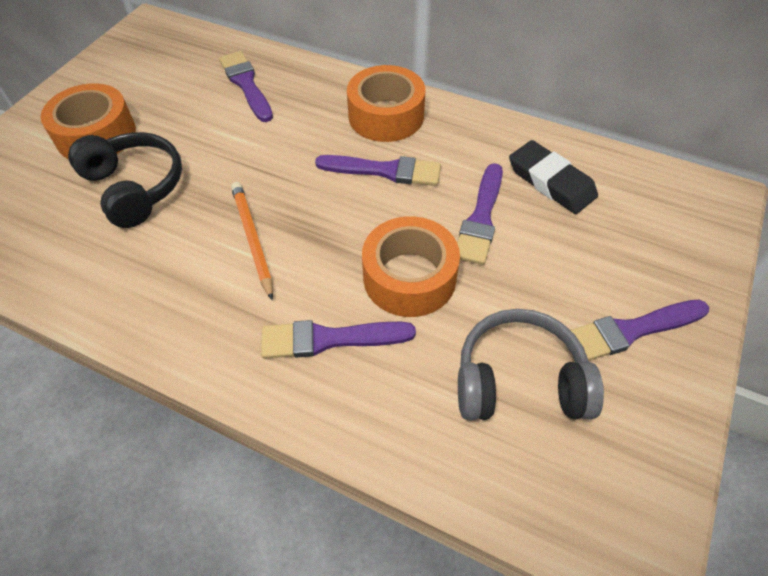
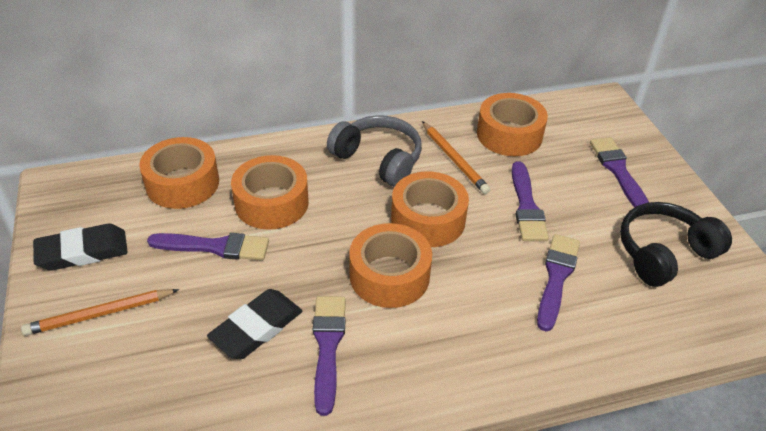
black eraser: 1 -> 2
orange pencil: 1 -> 2
orange tape: 3 -> 5

